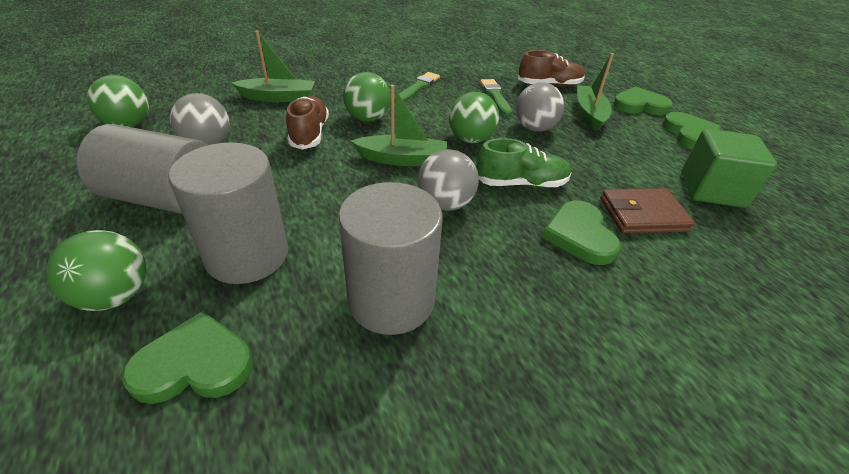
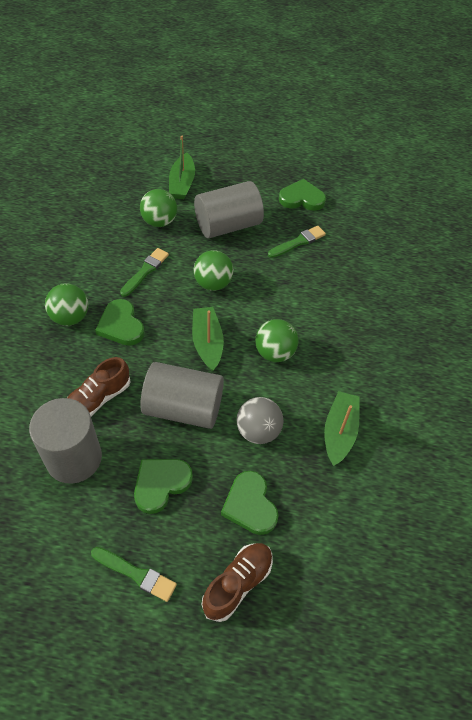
brown wallet: 1 -> 0
green brush: 2 -> 3
green cube: 1 -> 0
green shoe: 1 -> 0
grey ball: 3 -> 1

